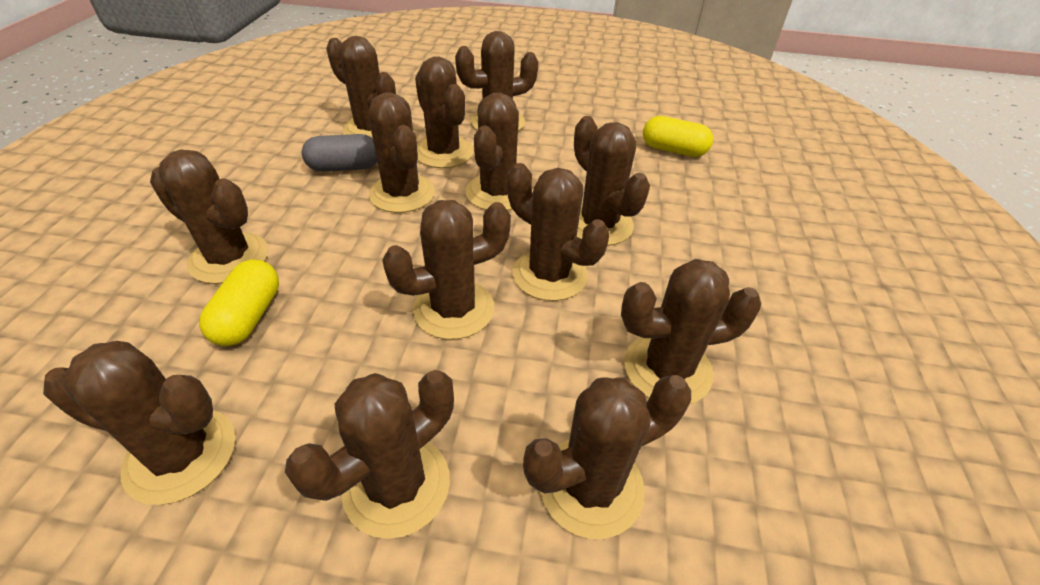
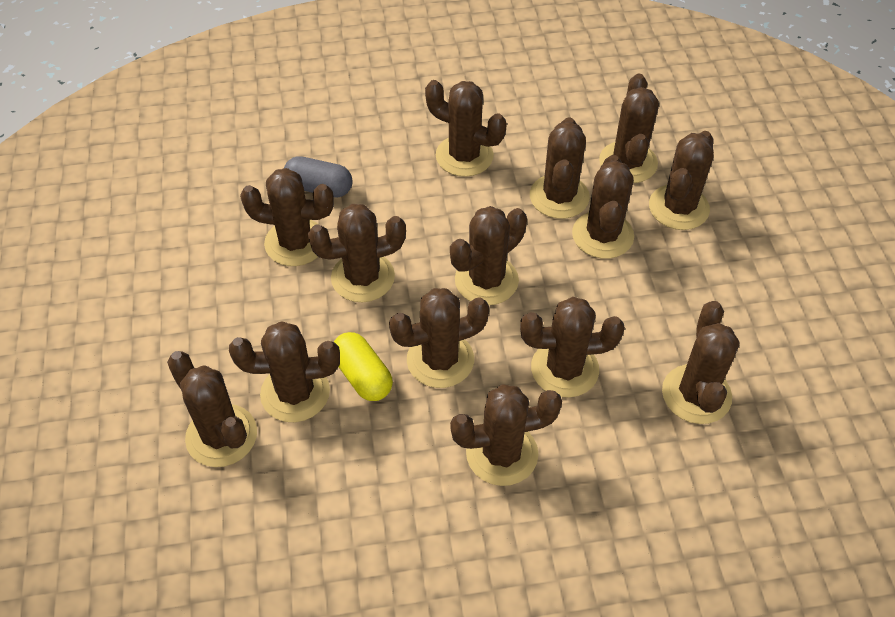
brown cactus: 13 -> 14
yellow capsule: 2 -> 1

